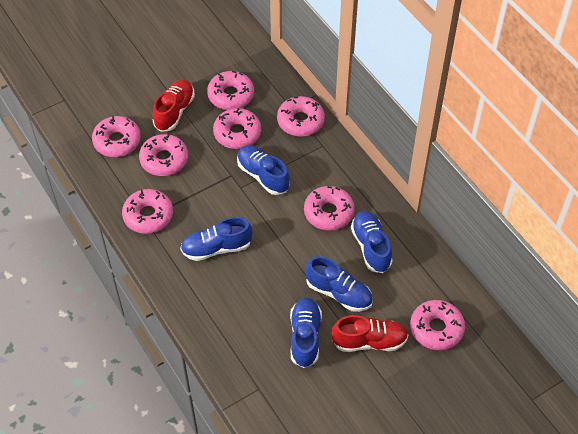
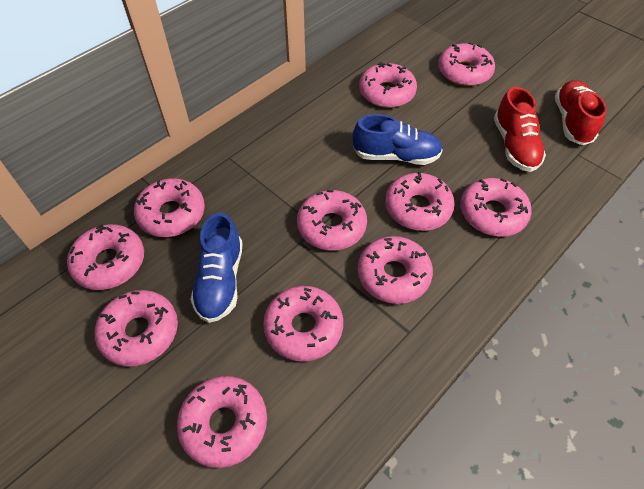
blue shoe: 5 -> 2
pink donut: 8 -> 11

